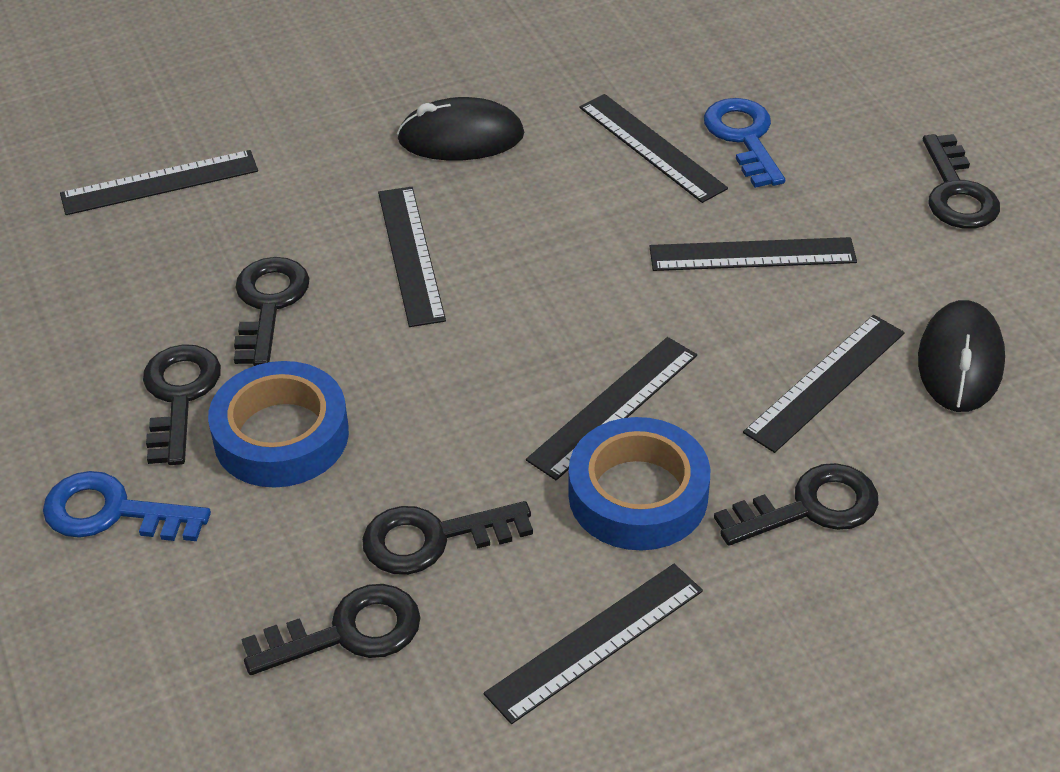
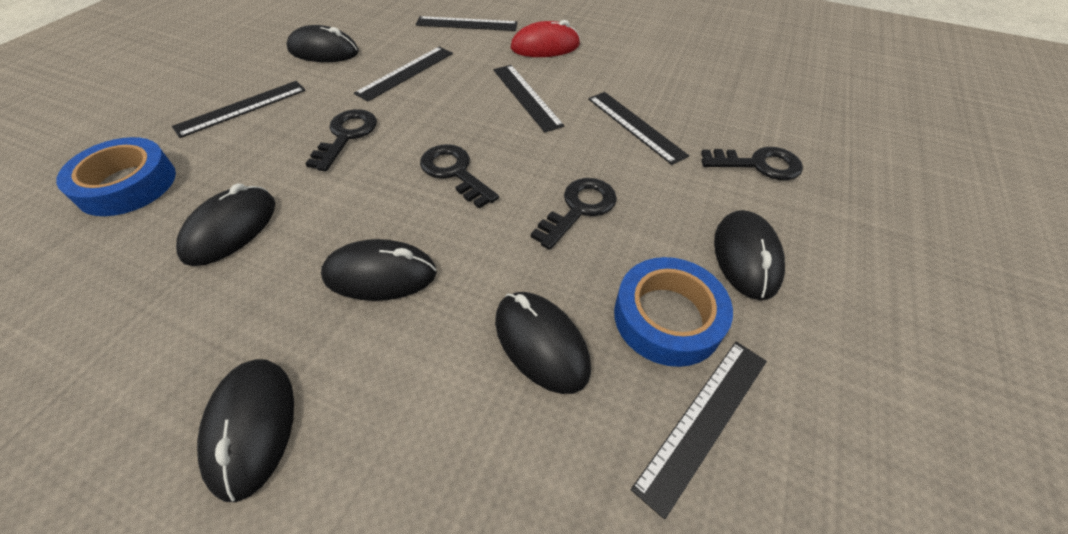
black key: 6 -> 4
black mouse: 2 -> 6
black ruler: 7 -> 6
blue key: 2 -> 0
red mouse: 0 -> 1

